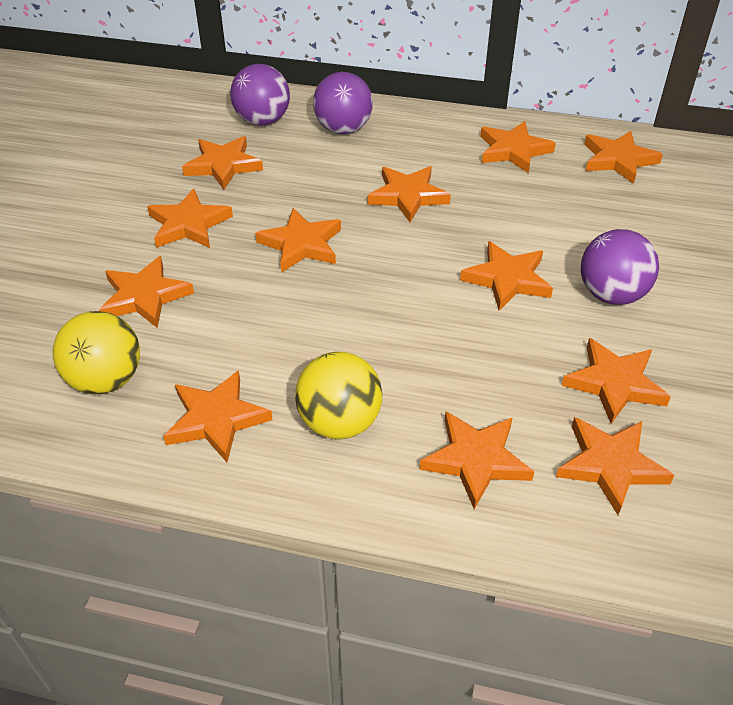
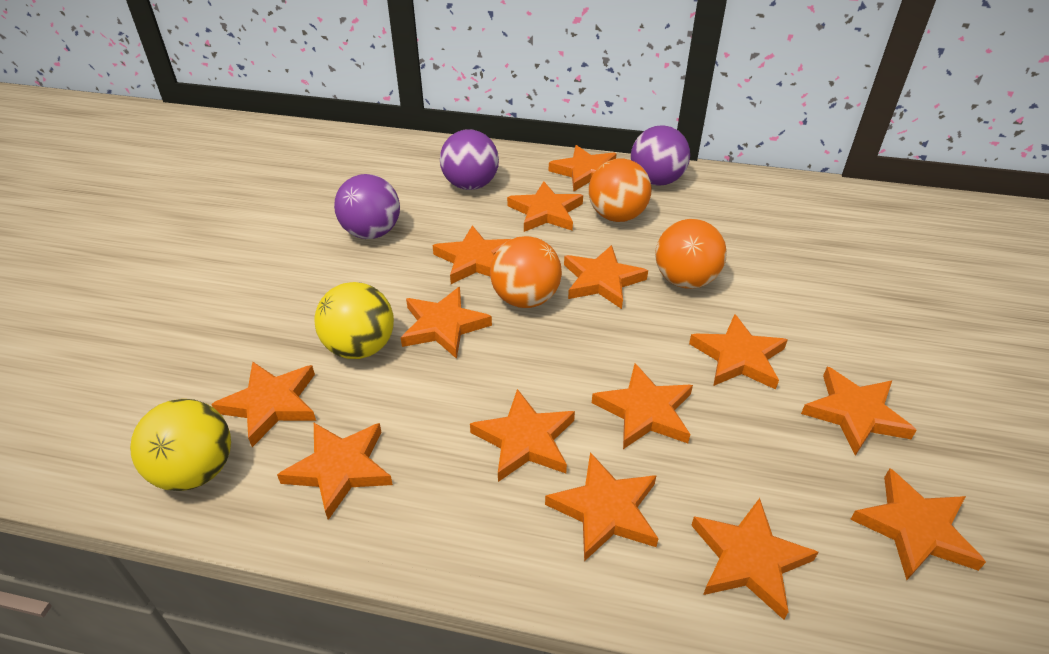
orange ball: 0 -> 3
orange star: 12 -> 14

